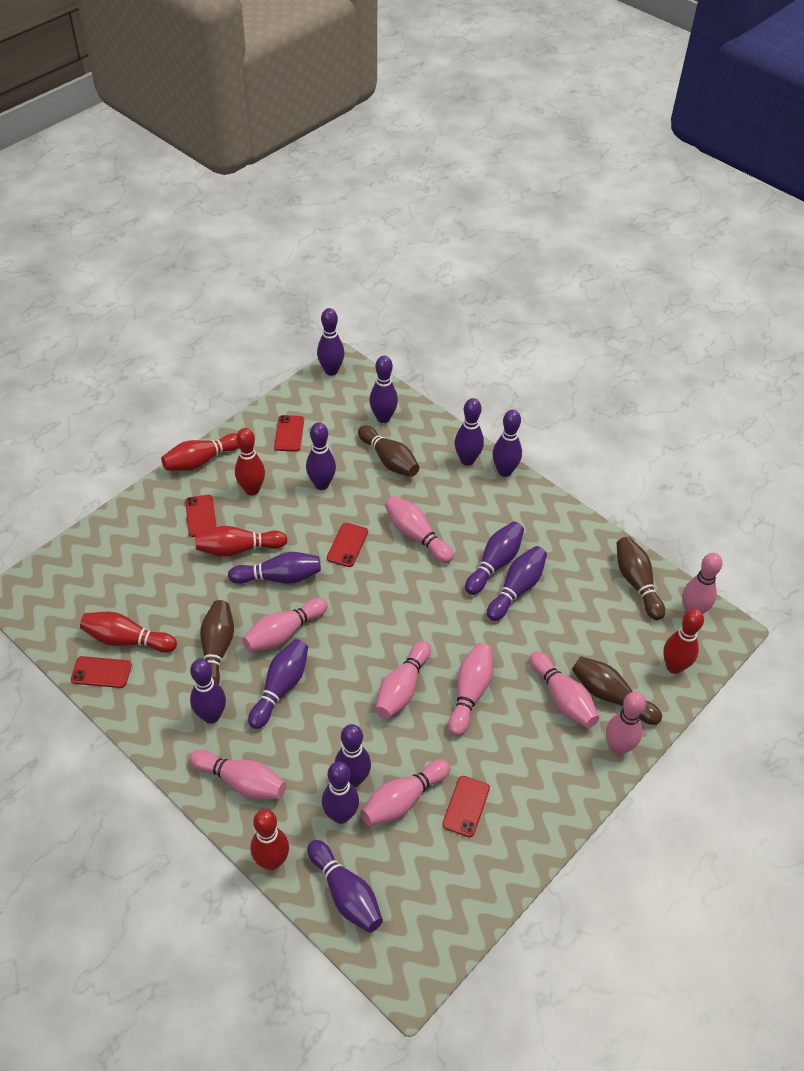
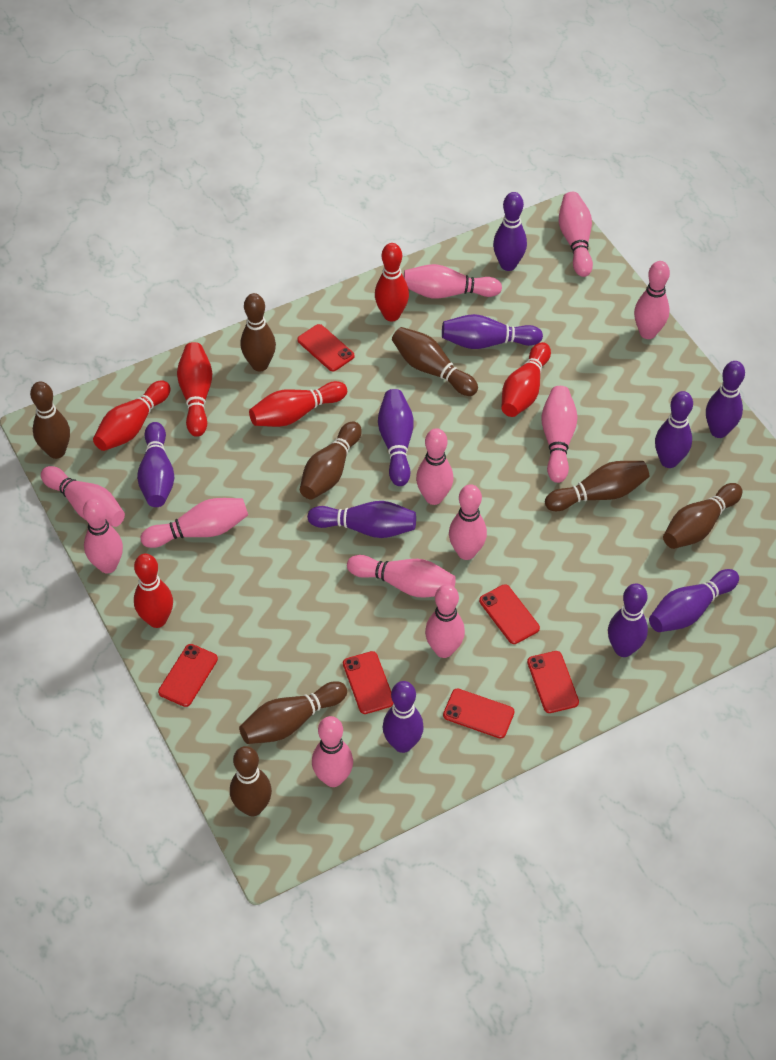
brown bowling pin: 4 -> 8
pink bowling pin: 9 -> 12
purple bowling pin: 13 -> 10
red phone: 5 -> 6

